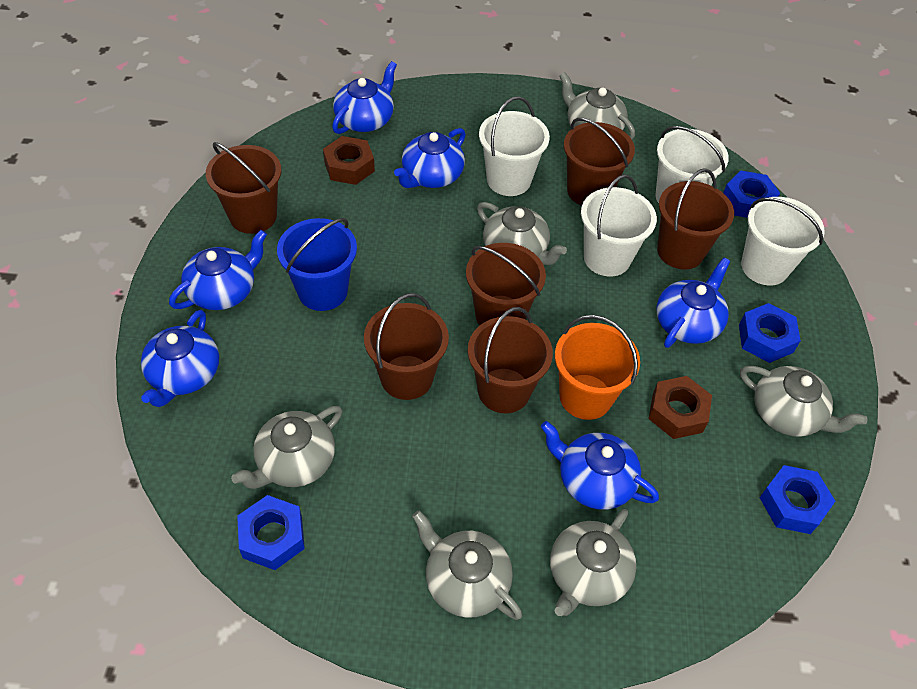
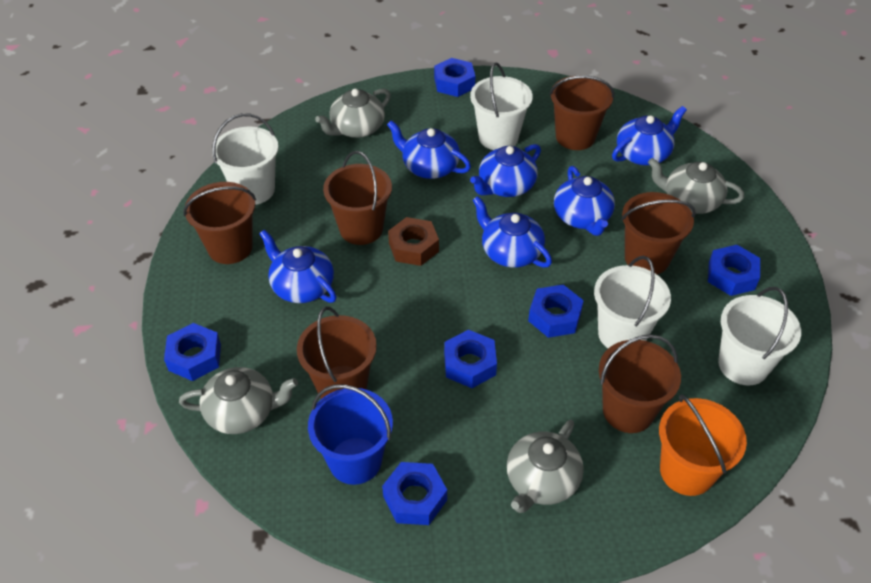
blue nut: 4 -> 6
brown nut: 2 -> 1
grey teapot: 6 -> 4

